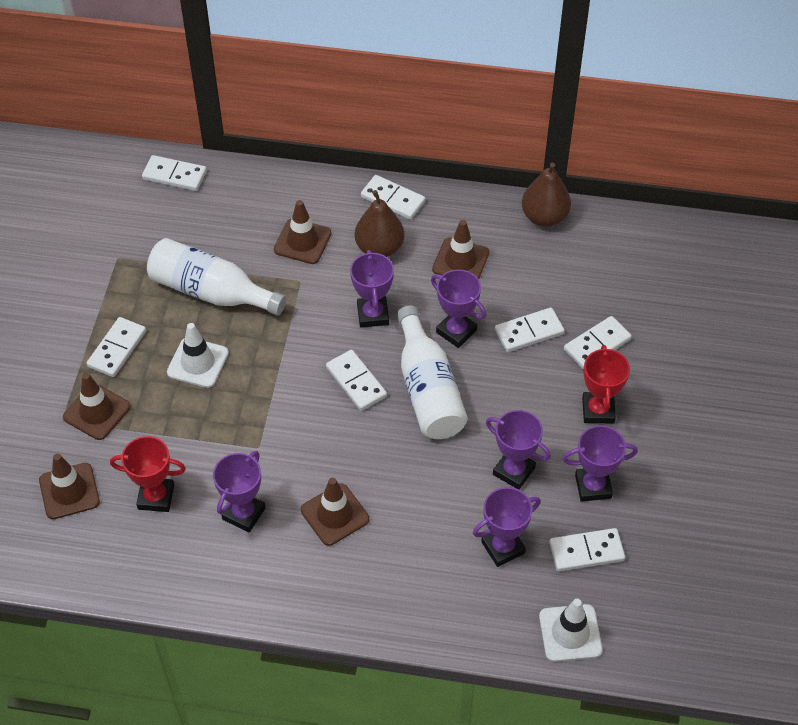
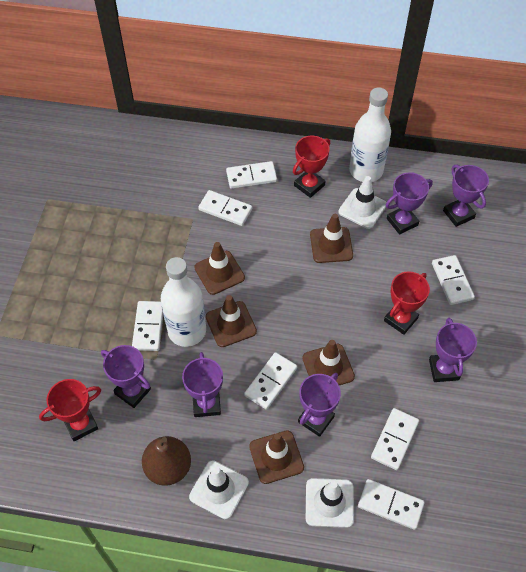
brown pear: 2 -> 1
red trophy: 2 -> 3
white traffic cone: 2 -> 3

